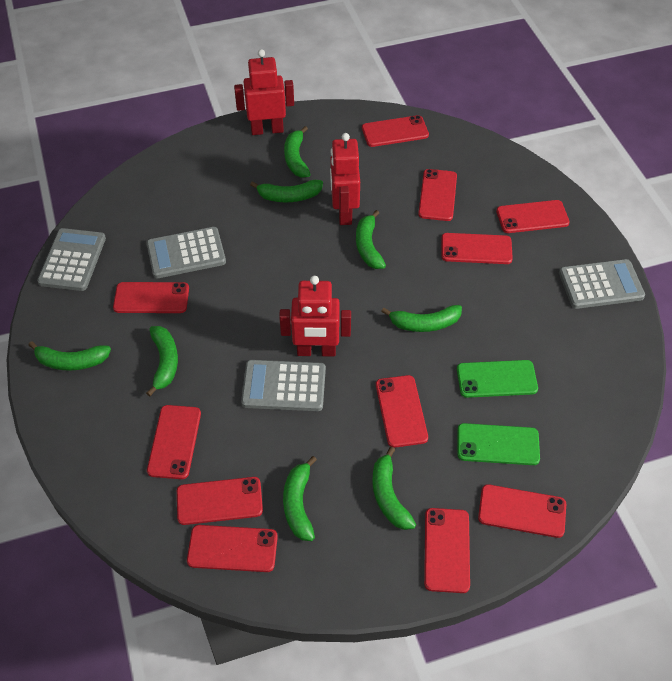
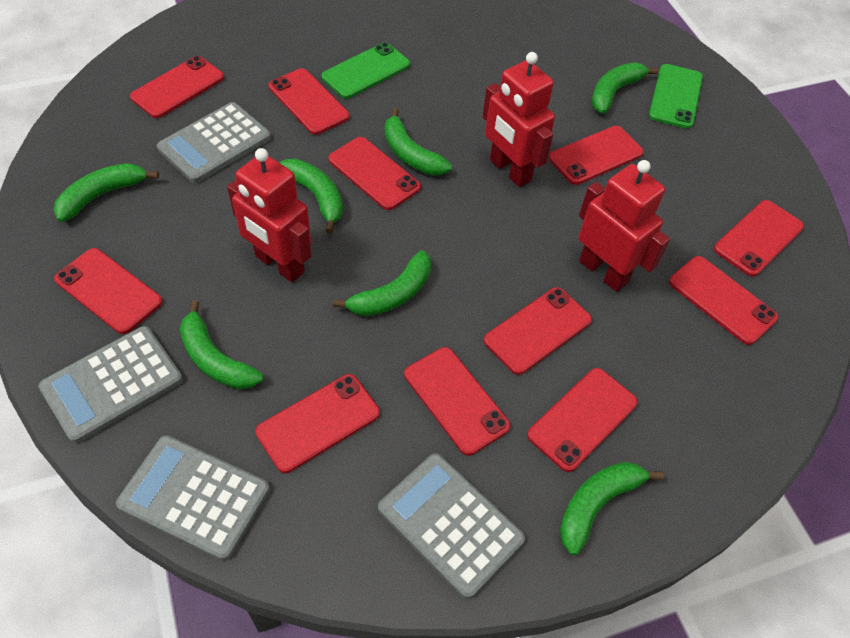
green banana: 8 -> 7

